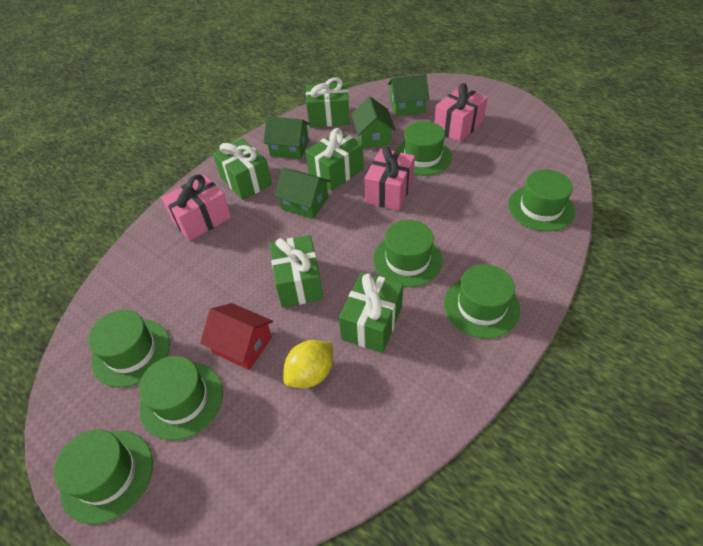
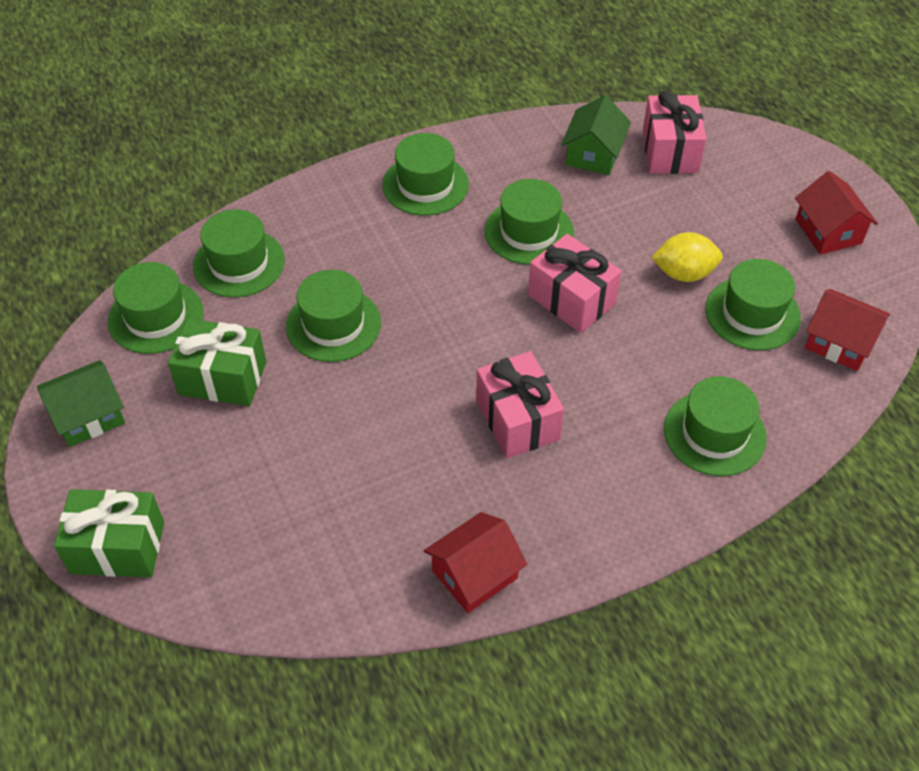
green gift: 5 -> 2
green house: 4 -> 2
red house: 1 -> 3

